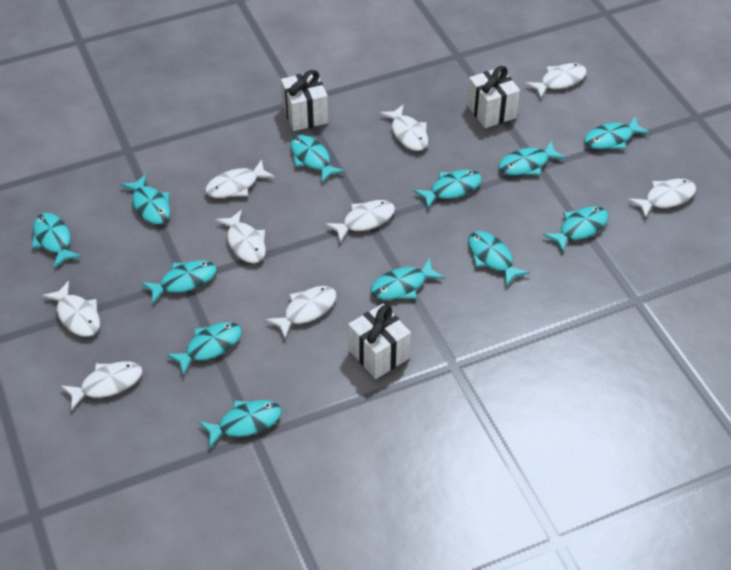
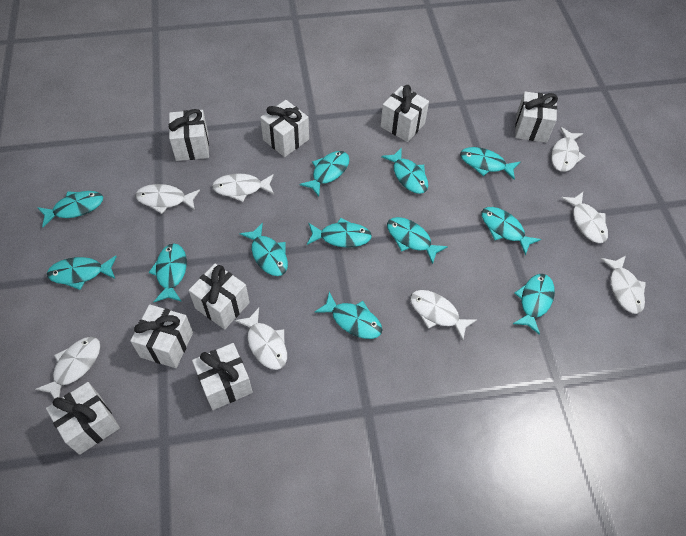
white fish: 9 -> 8
white gift: 3 -> 8

